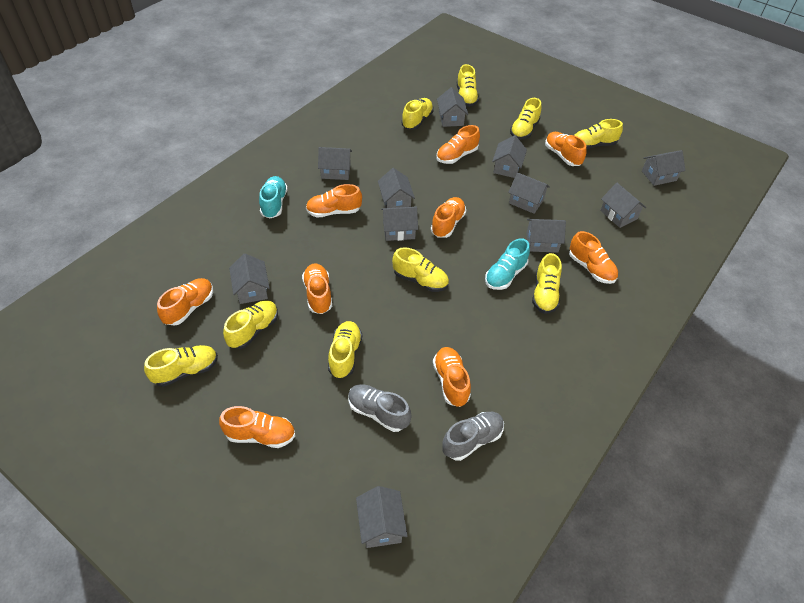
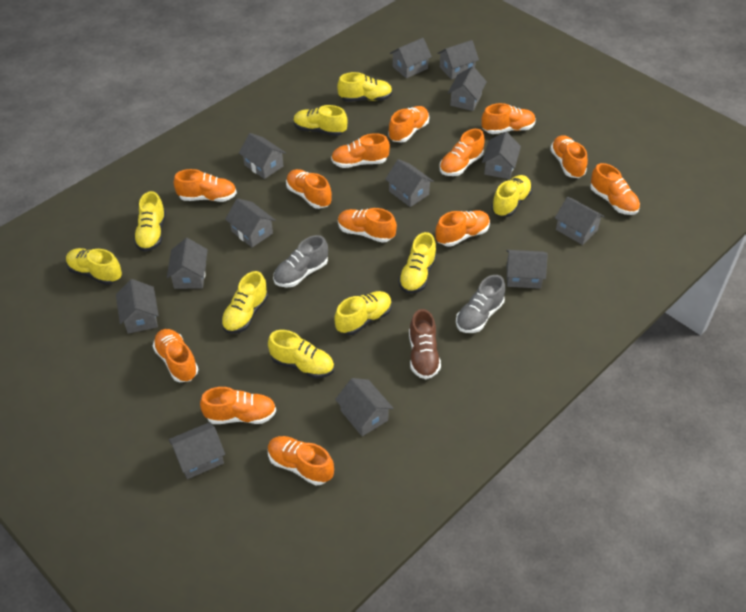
brown shoe: 0 -> 1
grey house: 11 -> 13
orange shoe: 9 -> 13
turquoise shoe: 2 -> 0

